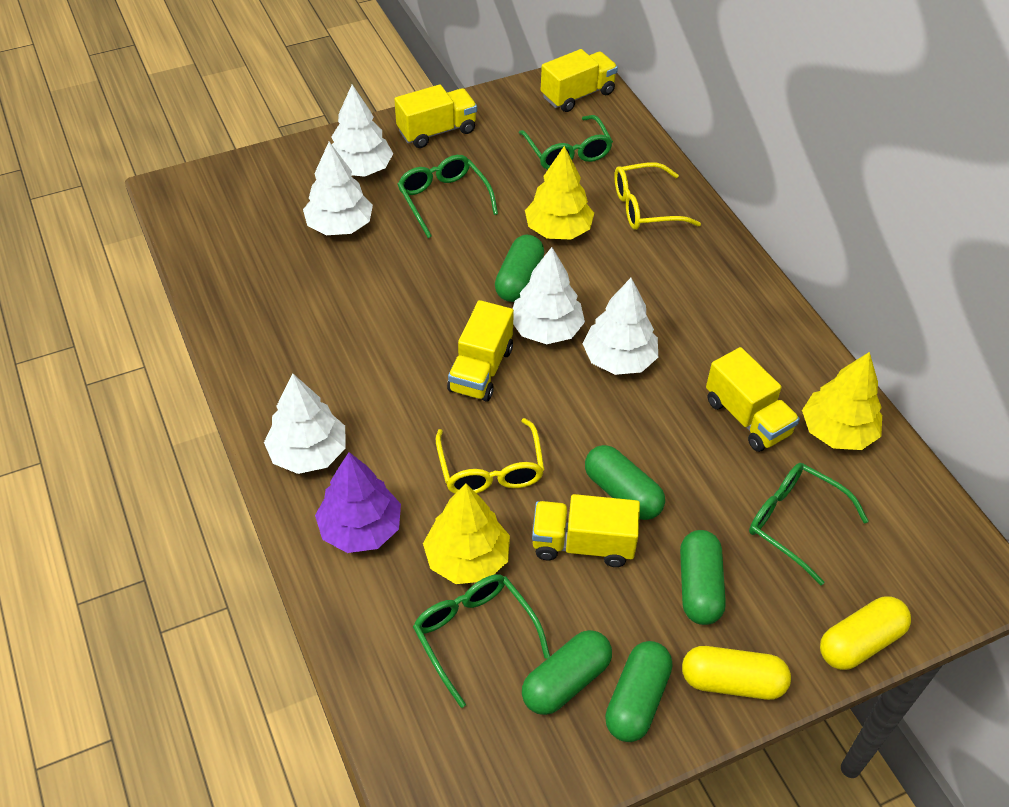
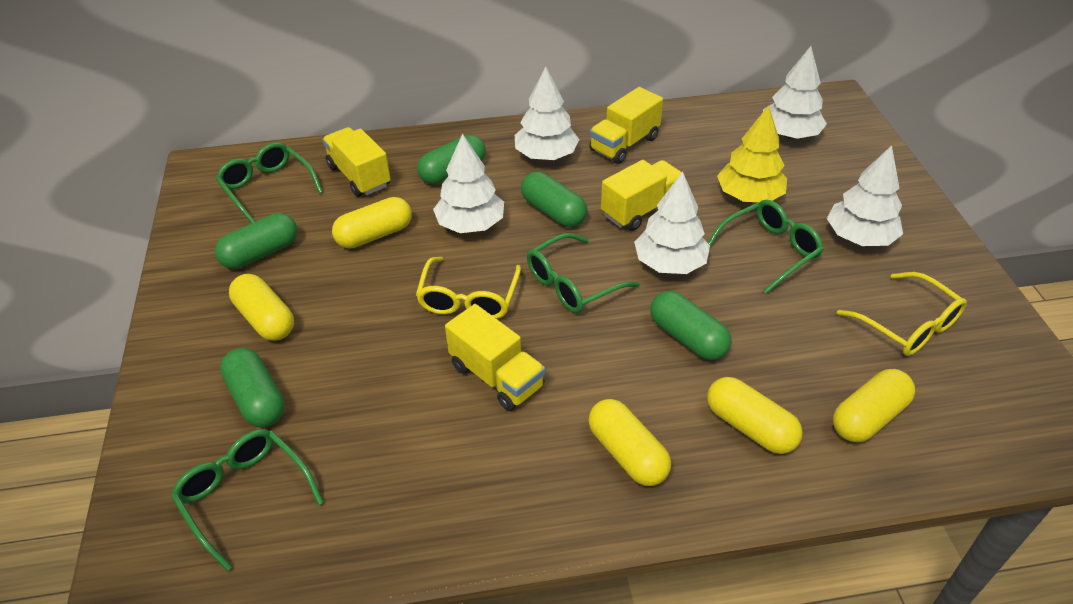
purple tree: 1 -> 0
yellow capsule: 2 -> 5
yellow tree: 3 -> 1
yellow truck: 5 -> 4

